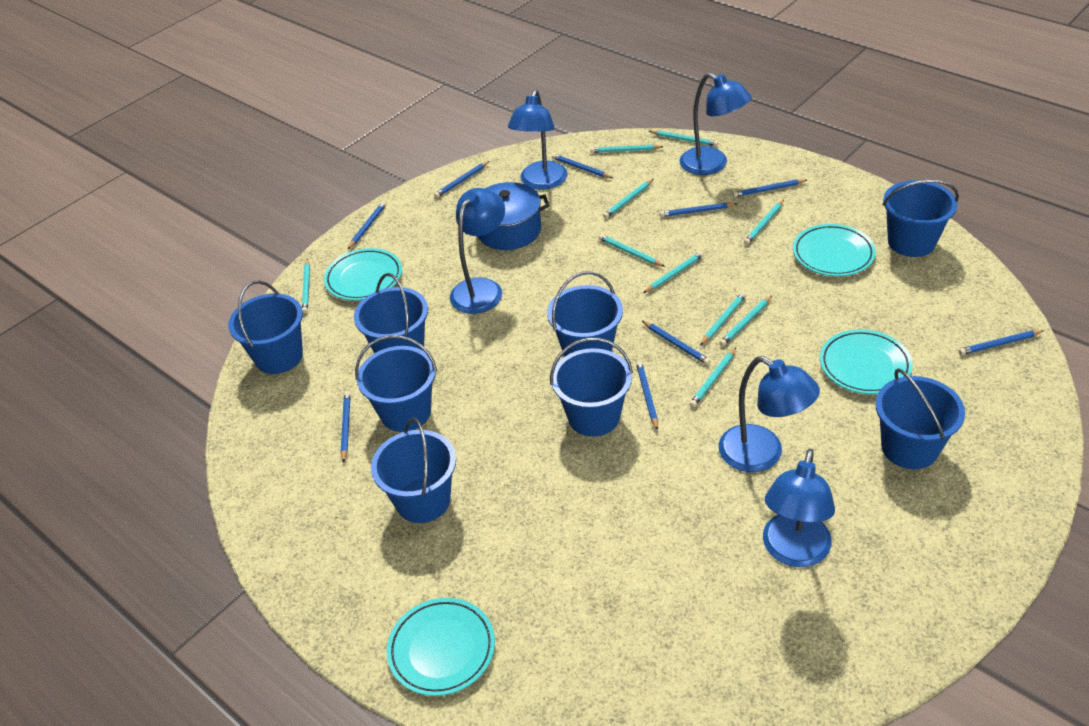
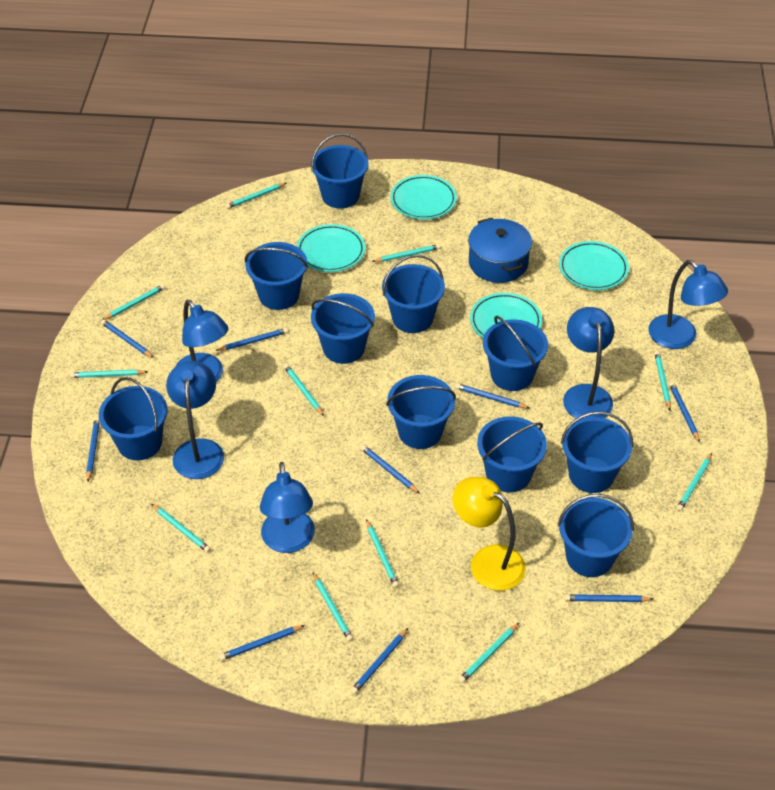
blue bucket: 8 -> 10
turquoise pencil: 10 -> 11
yellow lamp: 0 -> 1

